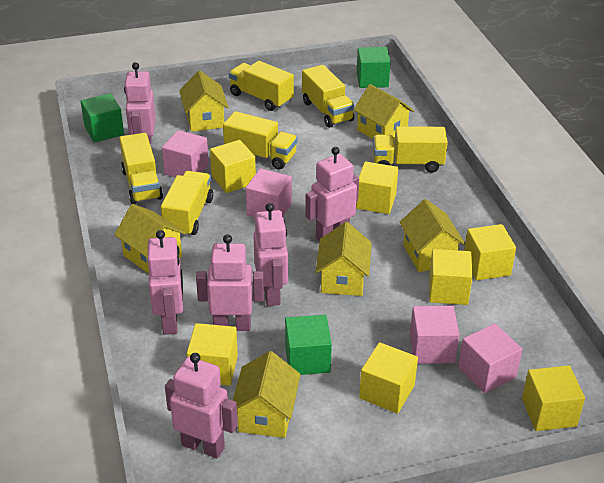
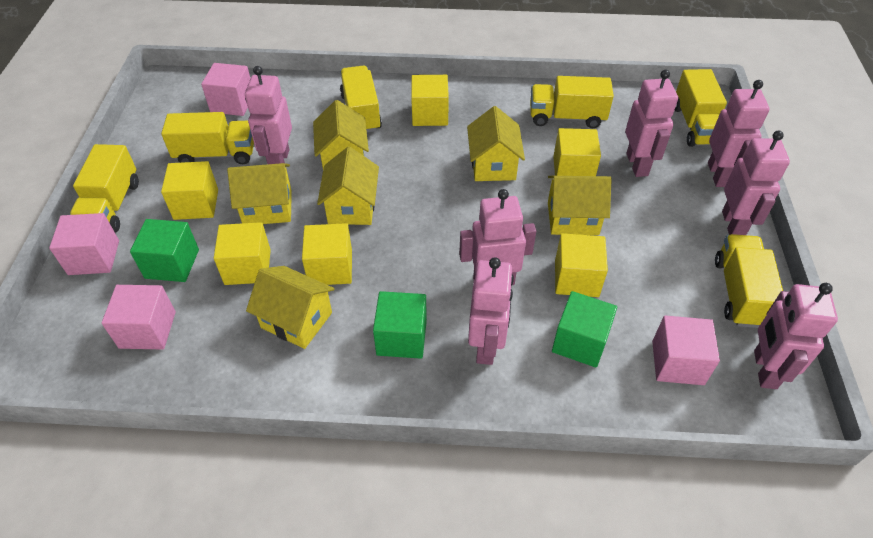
pink robot: 6 -> 7
yellow cube: 7 -> 6

